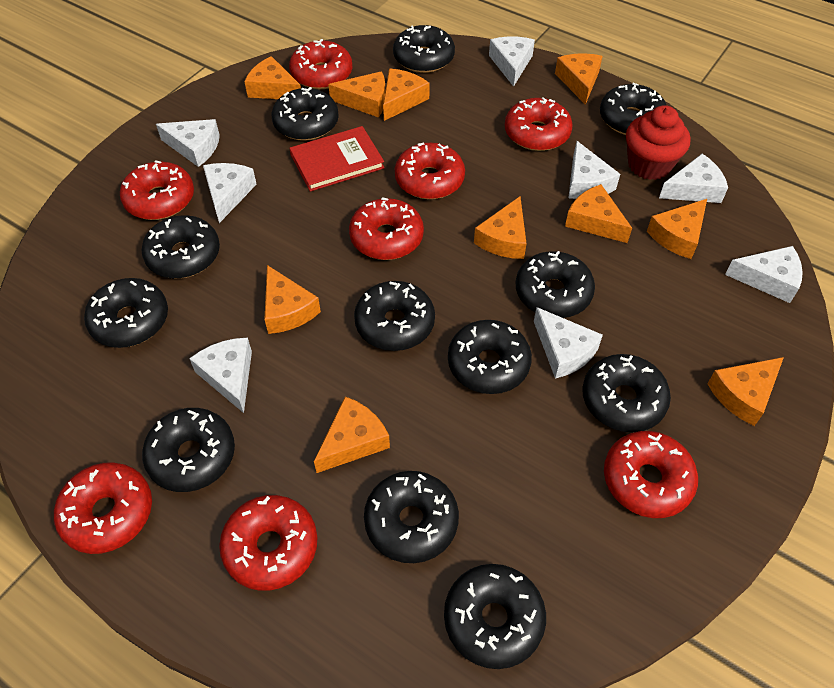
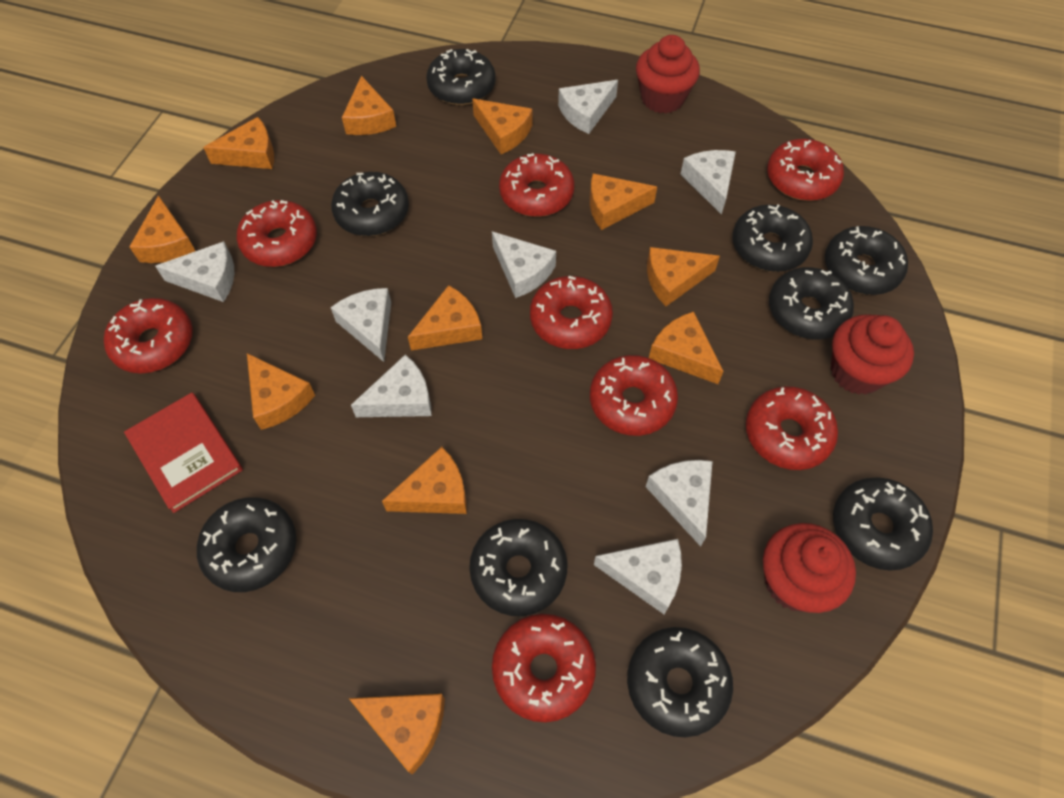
black donut: 12 -> 9
orange cheese: 10 -> 11
red cupcake: 1 -> 3

